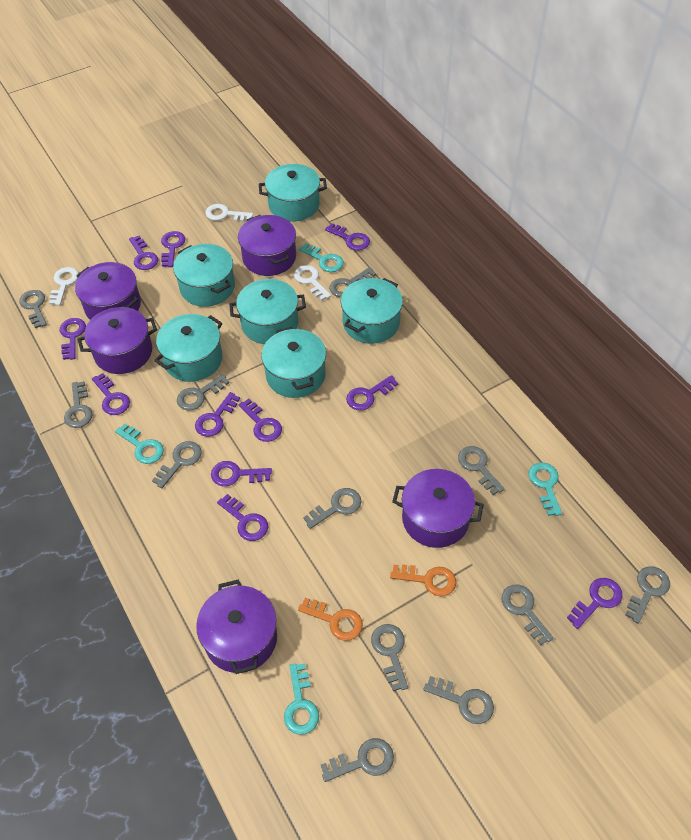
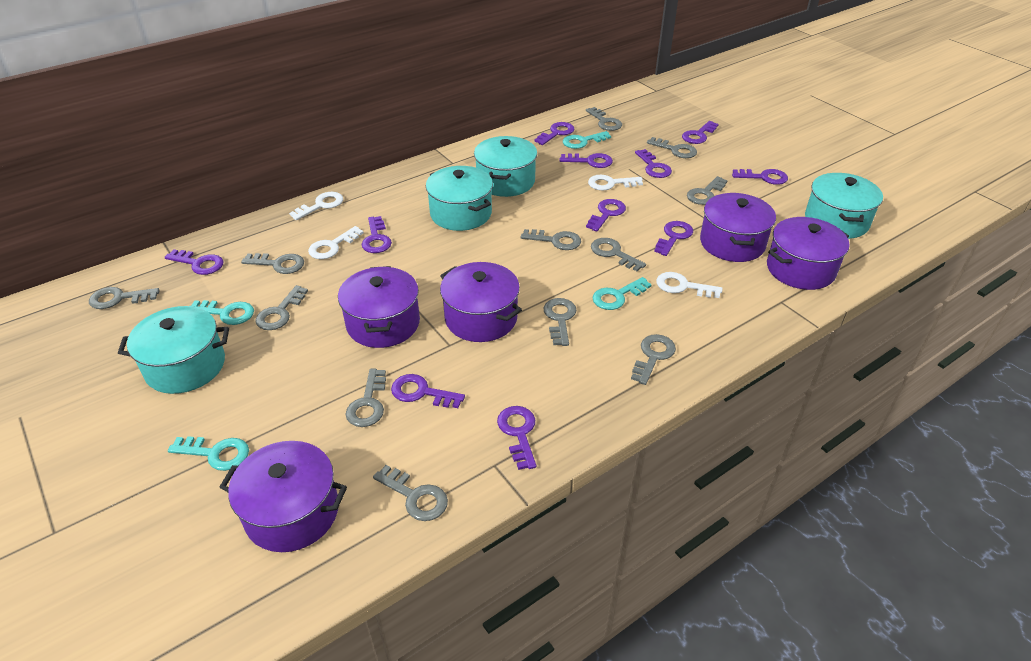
orange key: 2 -> 0
turquoise pot: 6 -> 4
white key: 3 -> 4

